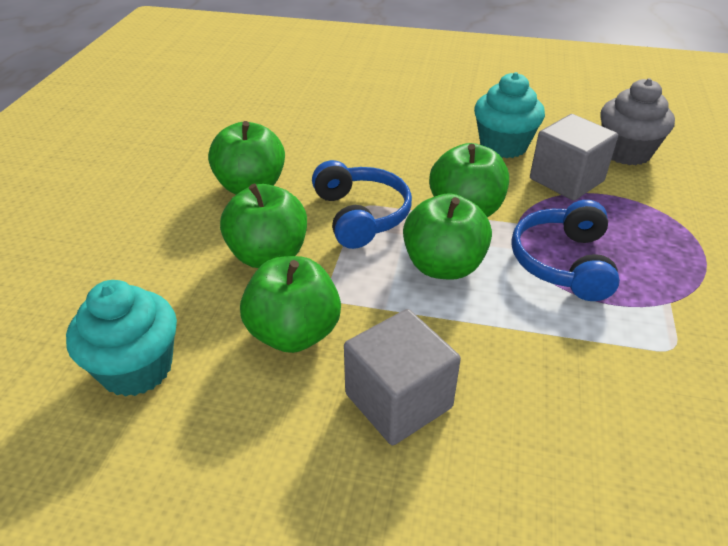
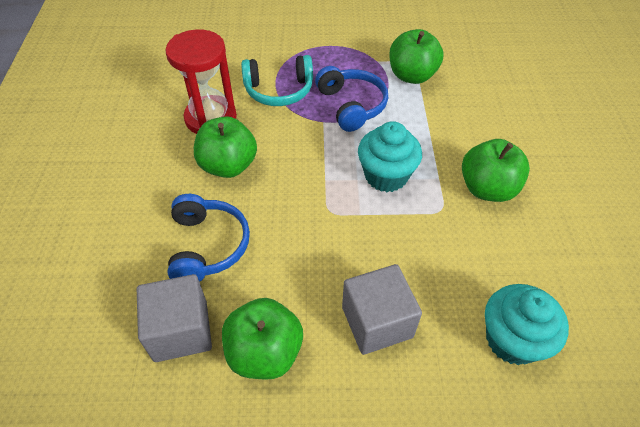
green apple: 5 -> 4
grey cupcake: 1 -> 0
red hourglass: 0 -> 1
turquoise headphones: 0 -> 1

